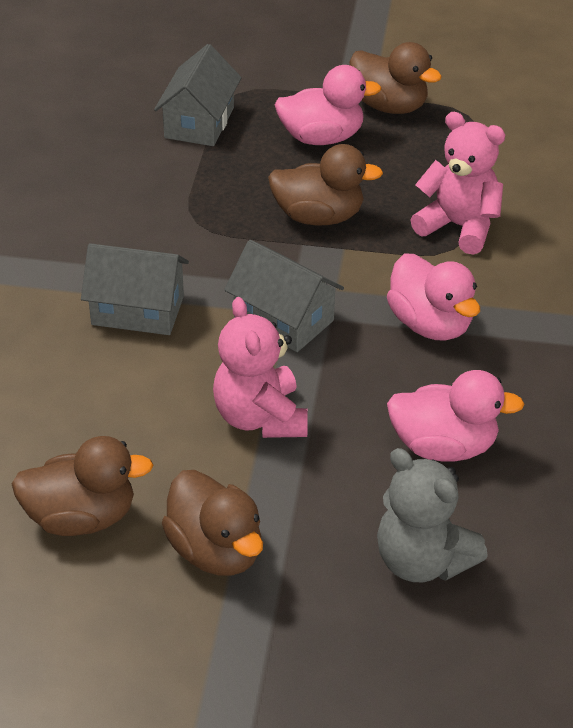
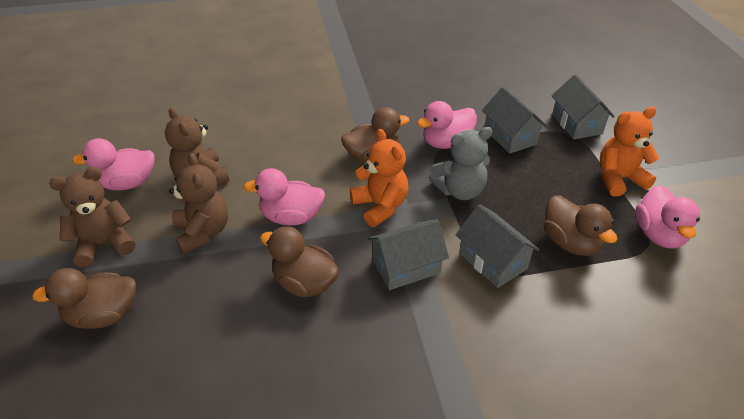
brown teddy bear: 0 -> 3
grey house: 3 -> 4
orange teddy bear: 0 -> 2
pink duck: 3 -> 4
pink teddy bear: 2 -> 0

